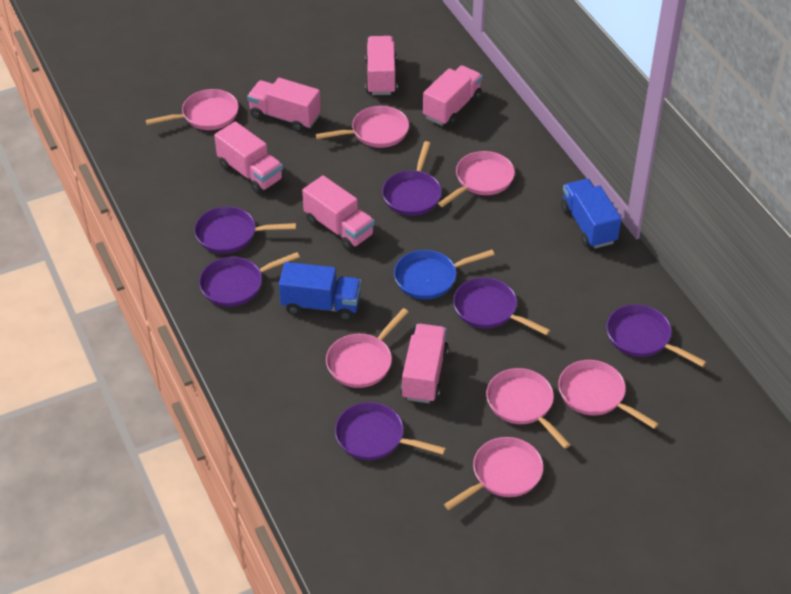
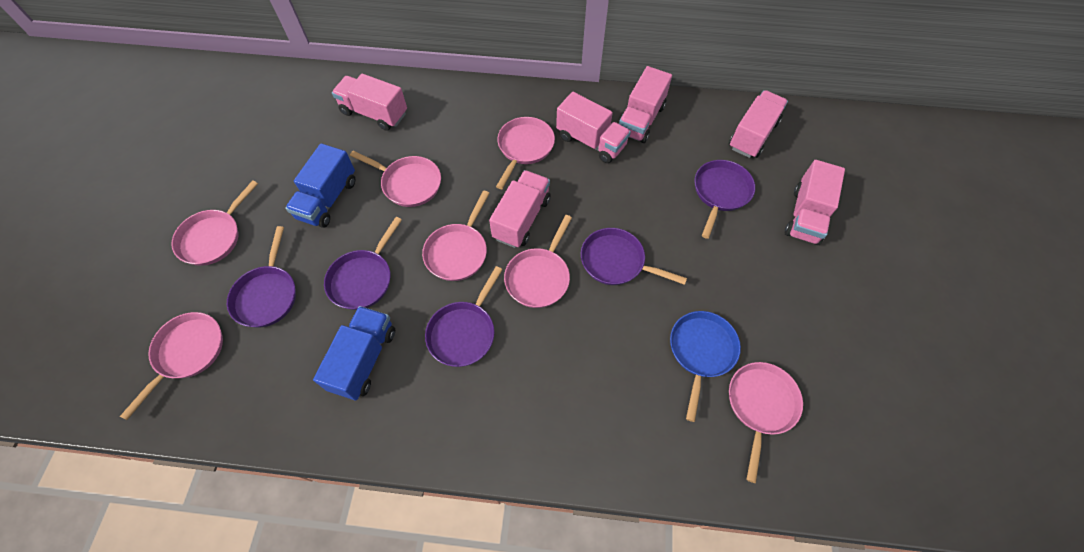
purple pan: 6 -> 5

